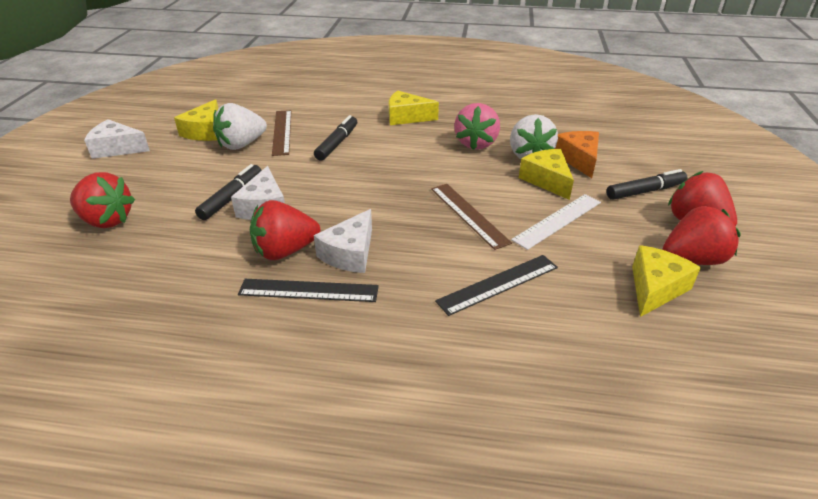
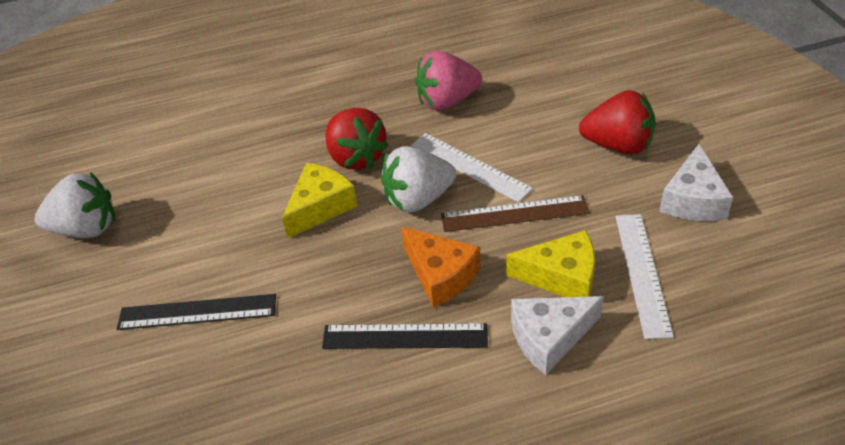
black marker: 3 -> 0
brown ruler: 2 -> 1
red strawberry: 4 -> 2
white cheese: 3 -> 2
white ruler: 1 -> 2
yellow cheese: 4 -> 2

